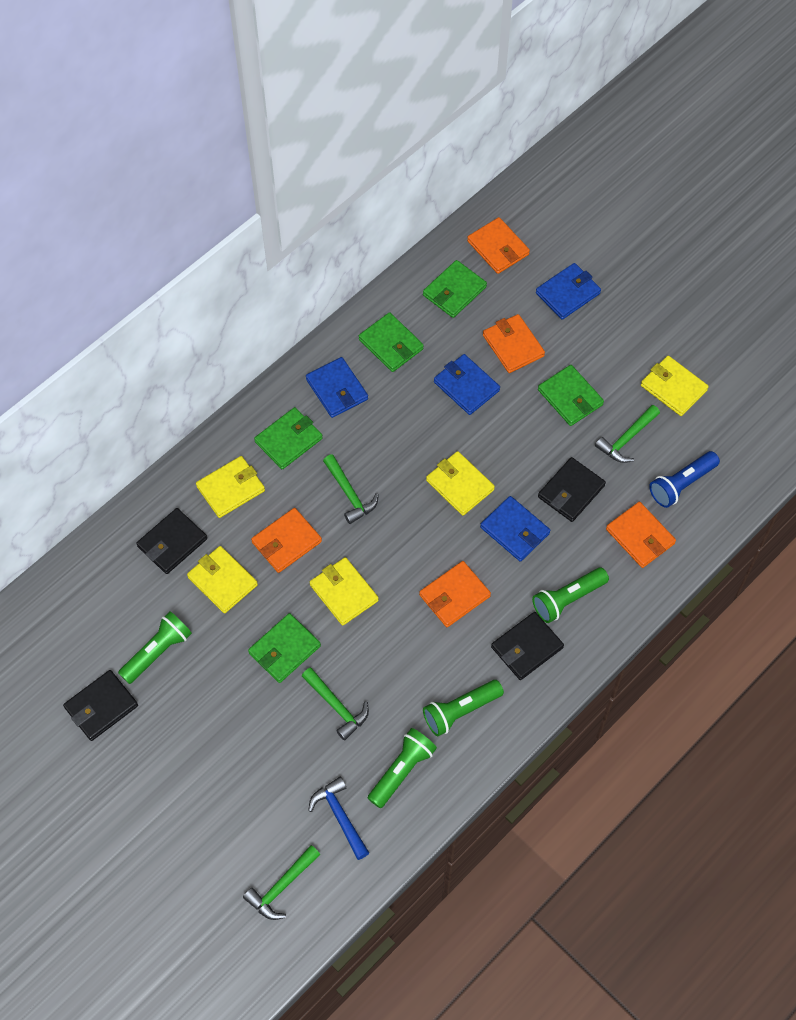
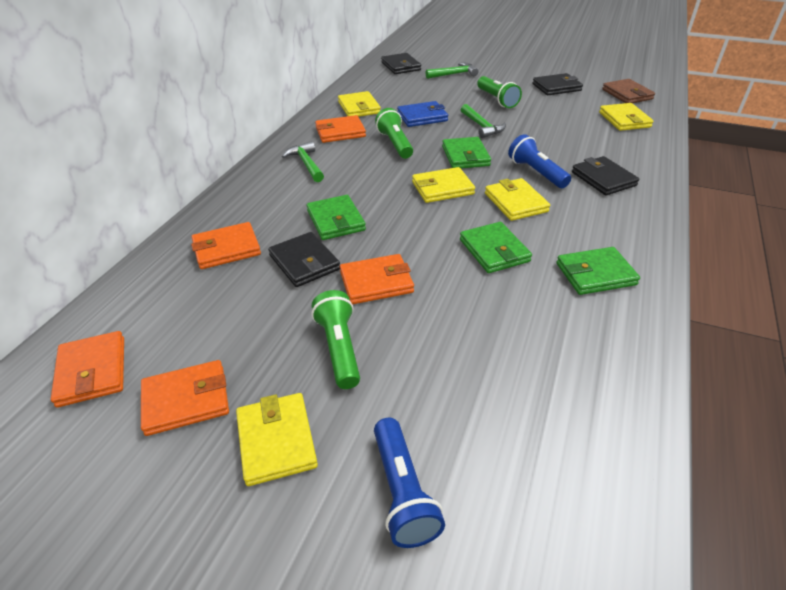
blue flashlight: 1 -> 2
blue hammer: 1 -> 0
blue wallet: 4 -> 1
brown wallet: 0 -> 1
green flashlight: 4 -> 3
green hammer: 4 -> 3
green wallet: 5 -> 4

